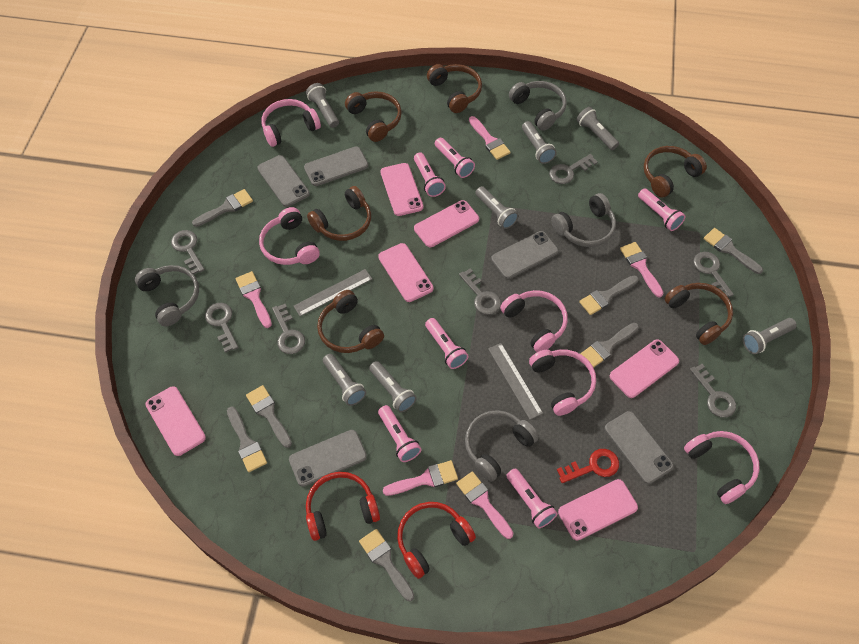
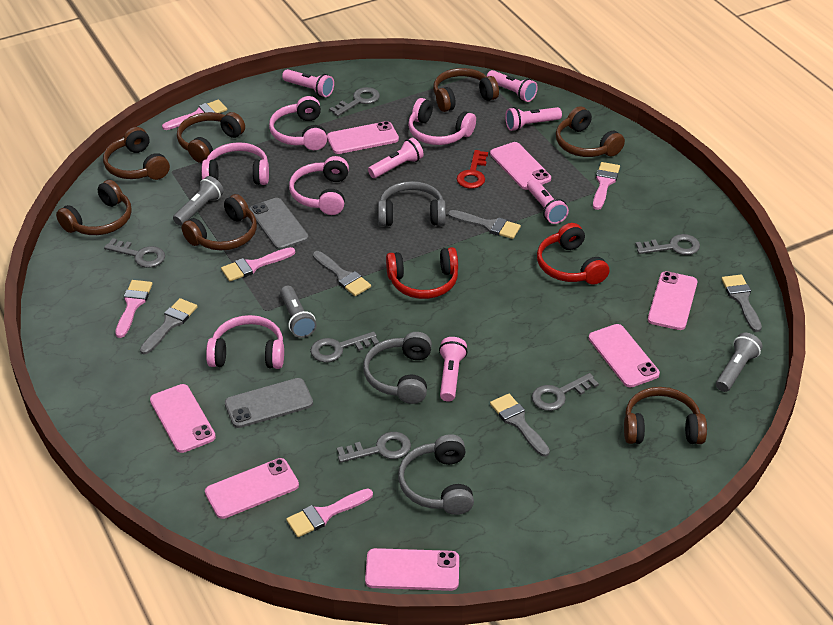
brown headphones: 6 -> 7
grey brush: 7 -> 5
grey flashlight: 7 -> 3
grey headphones: 4 -> 3
grey key: 7 -> 6
grey phone: 5 -> 2
grey ruler: 2 -> 0
pink phone: 6 -> 7

